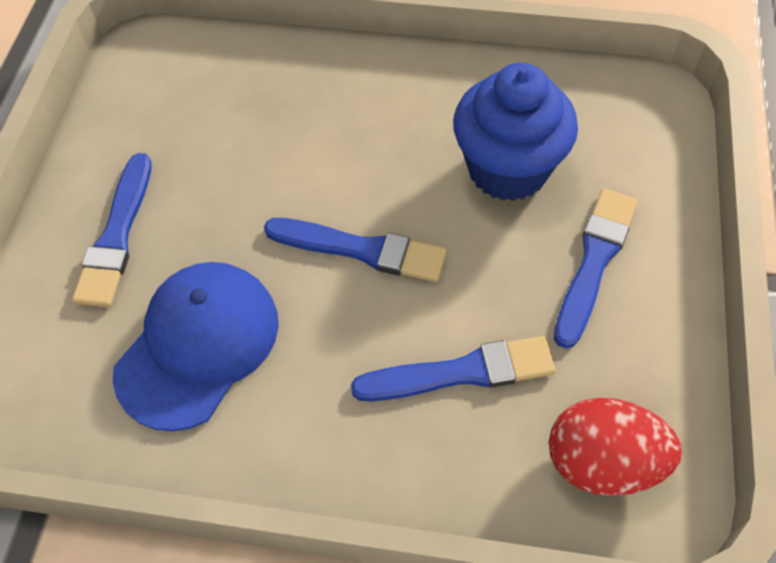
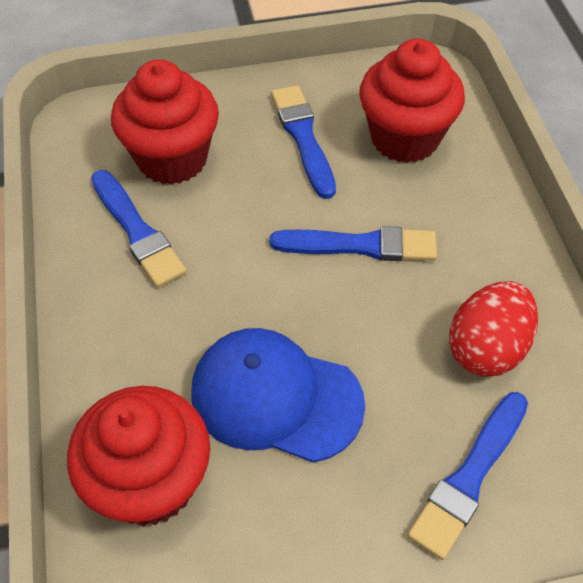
blue cupcake: 1 -> 0
red cupcake: 0 -> 3

